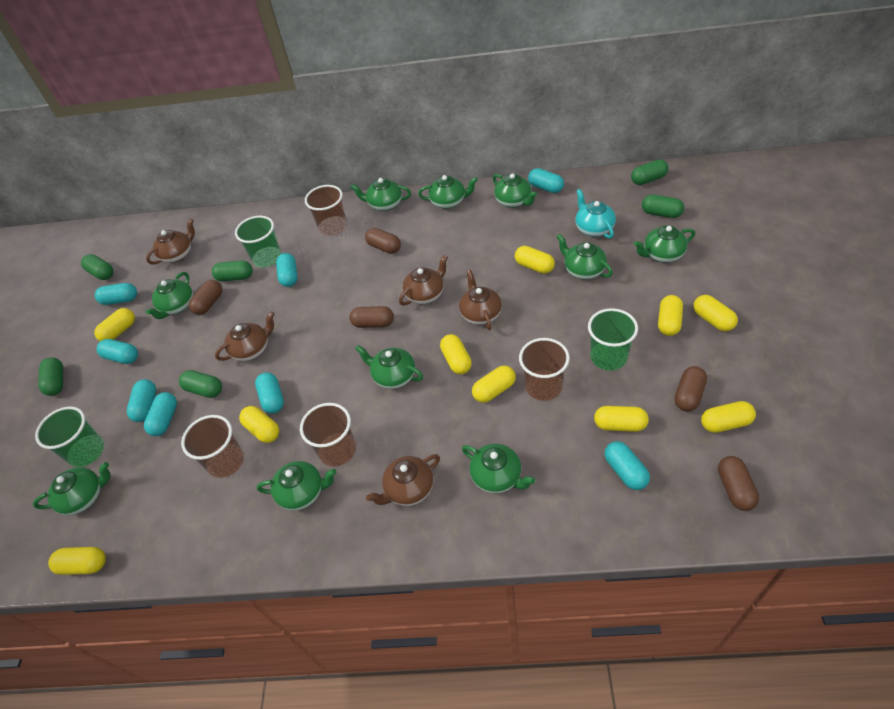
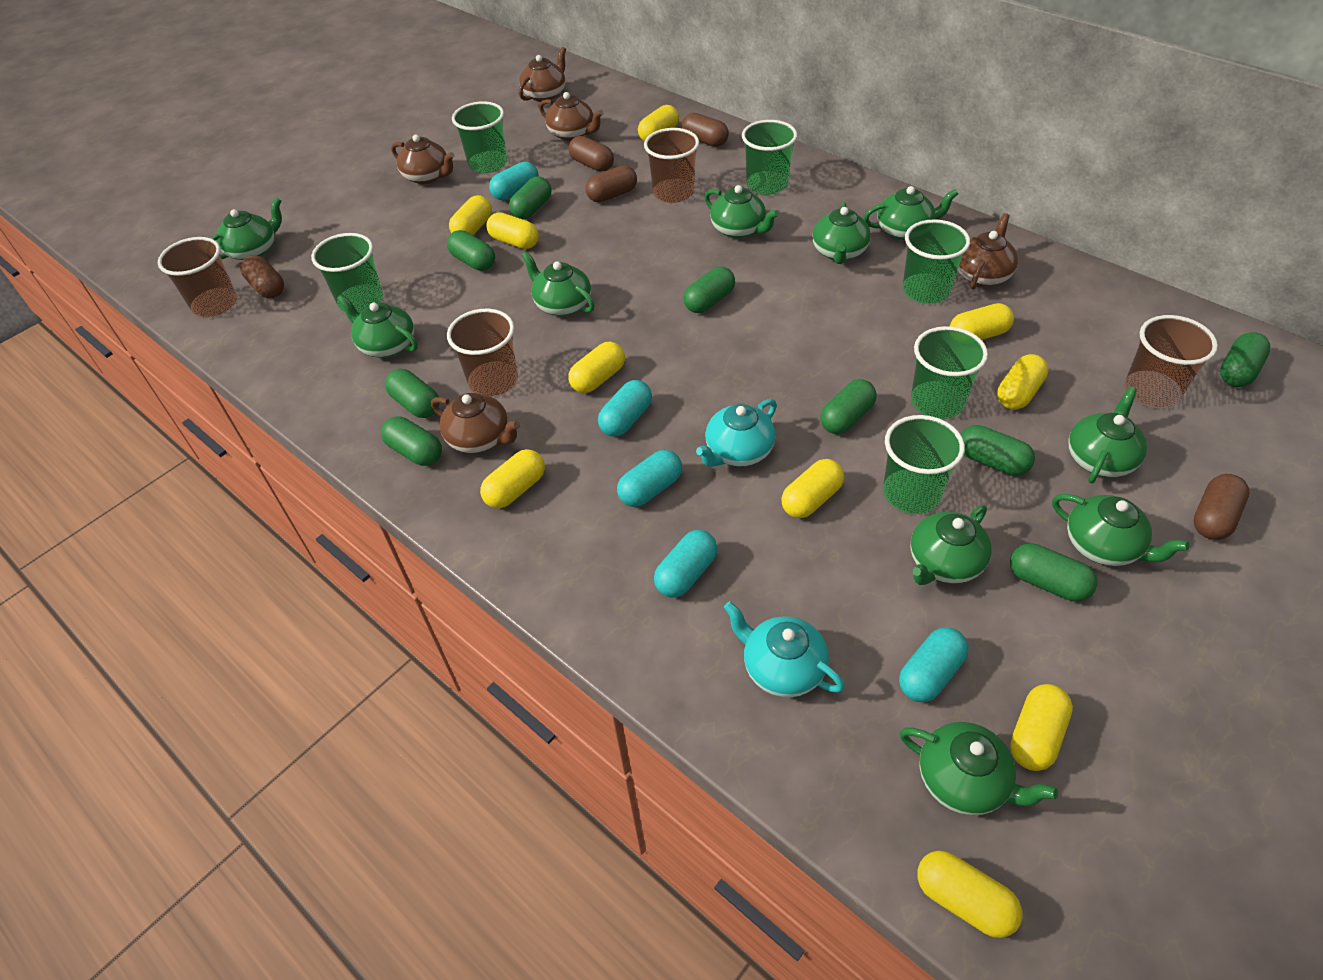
green capsule: 6 -> 9
green cup: 3 -> 6
turquoise capsule: 8 -> 5
turquoise teapot: 1 -> 2

